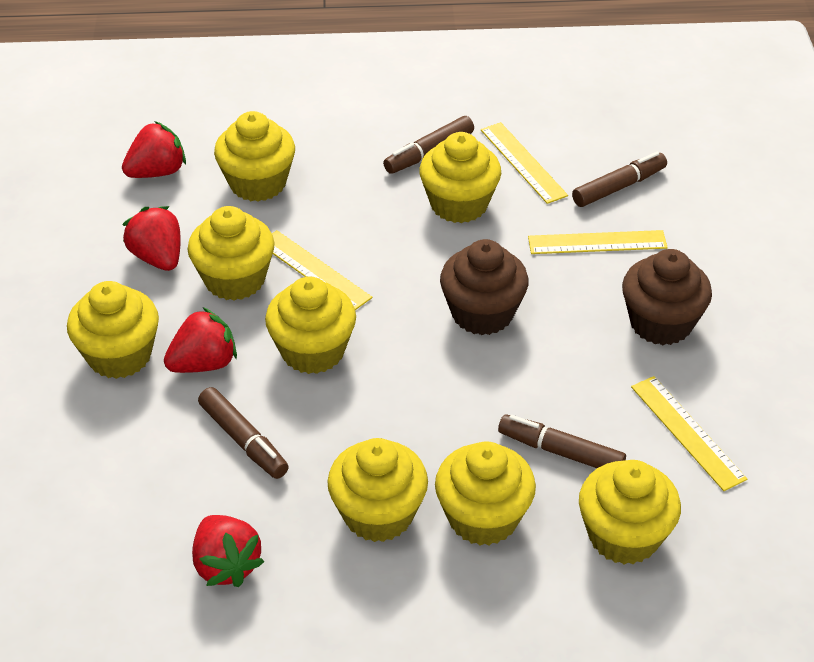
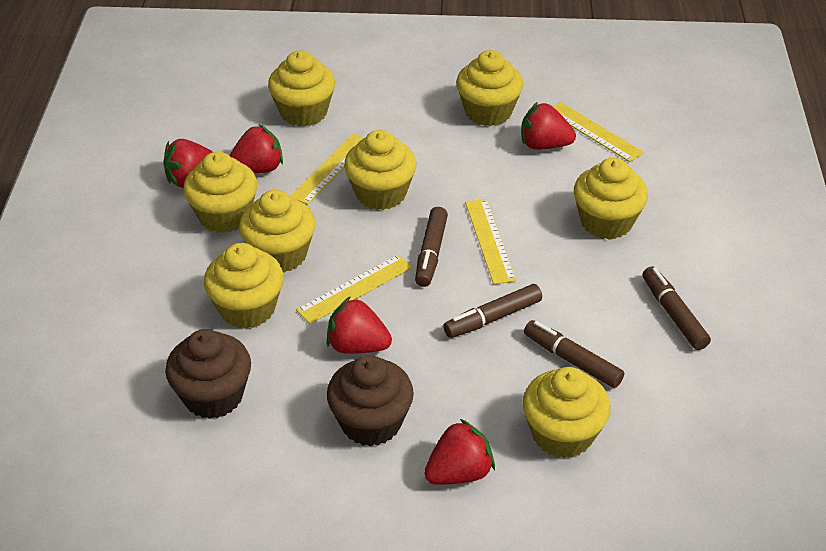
red strawberry: 4 -> 5

